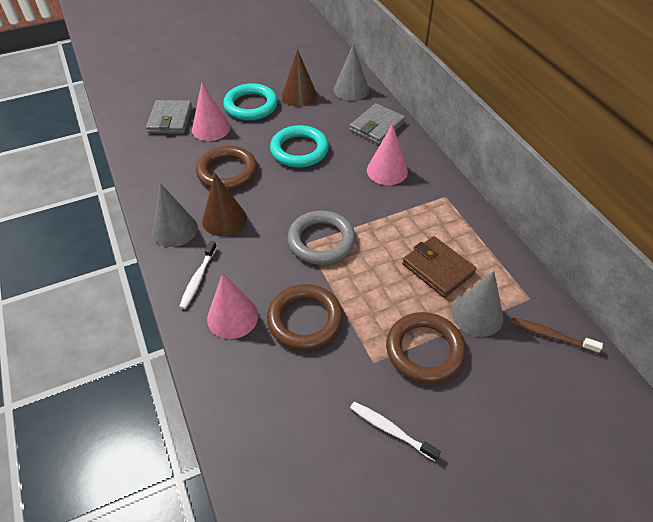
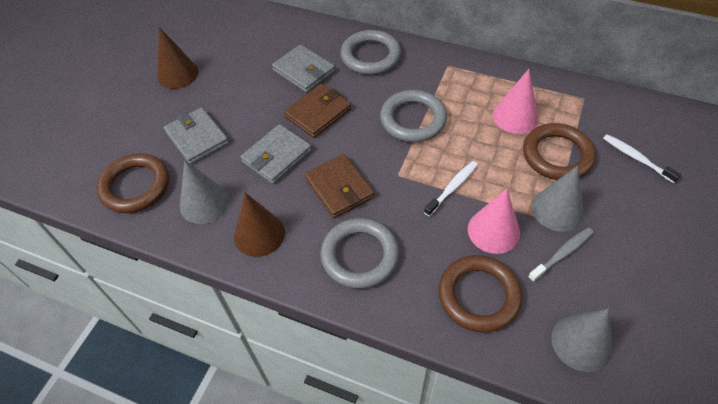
brown toothbrush: 1 -> 0
brown wallet: 1 -> 2
grey ring: 1 -> 3
grey toothbrush: 0 -> 1
grey wallet: 2 -> 3
pink cone: 3 -> 2
turquoise ring: 2 -> 0

